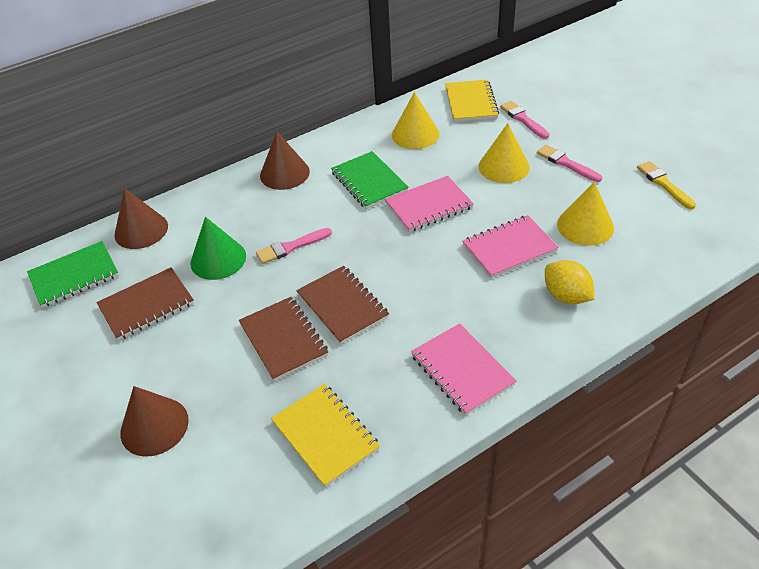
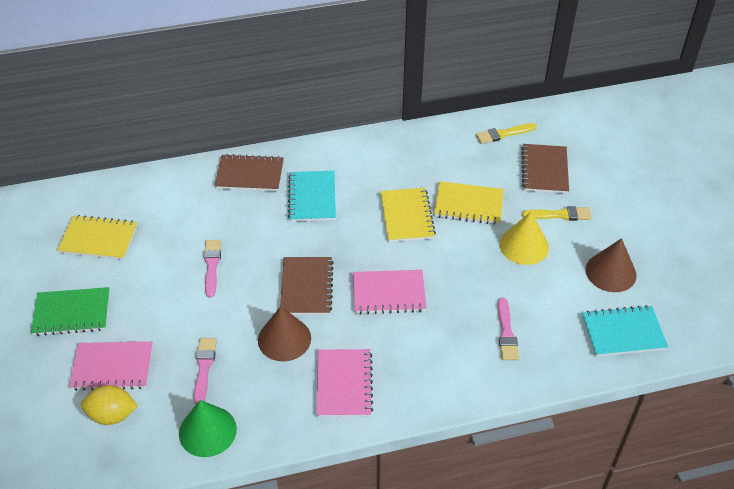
brown cone: 3 -> 2
green notebook: 2 -> 1
turquoise notebook: 0 -> 2
yellow brush: 1 -> 2
yellow cone: 3 -> 1
yellow notebook: 2 -> 3

